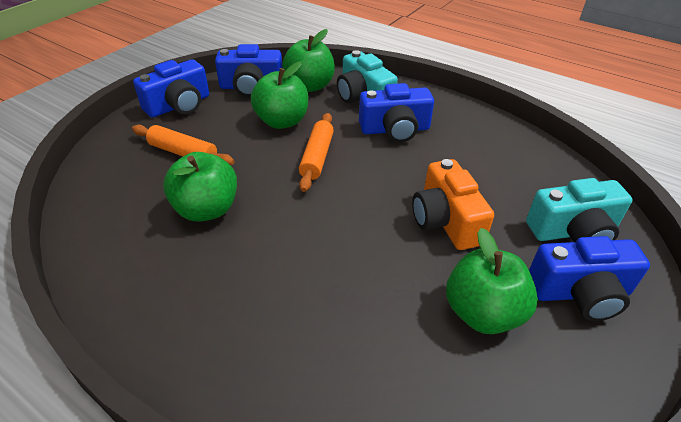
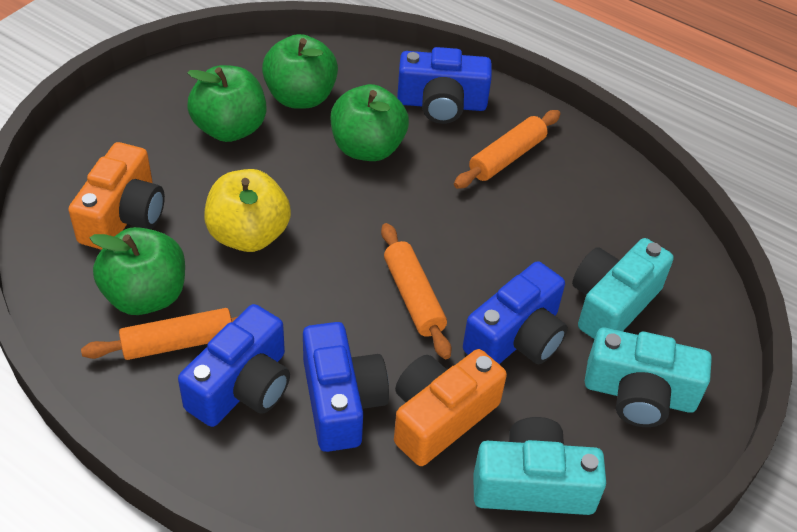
orange camera: 1 -> 2
orange rolling pin: 2 -> 3
turquoise camera: 2 -> 3
yellow apple: 0 -> 1

